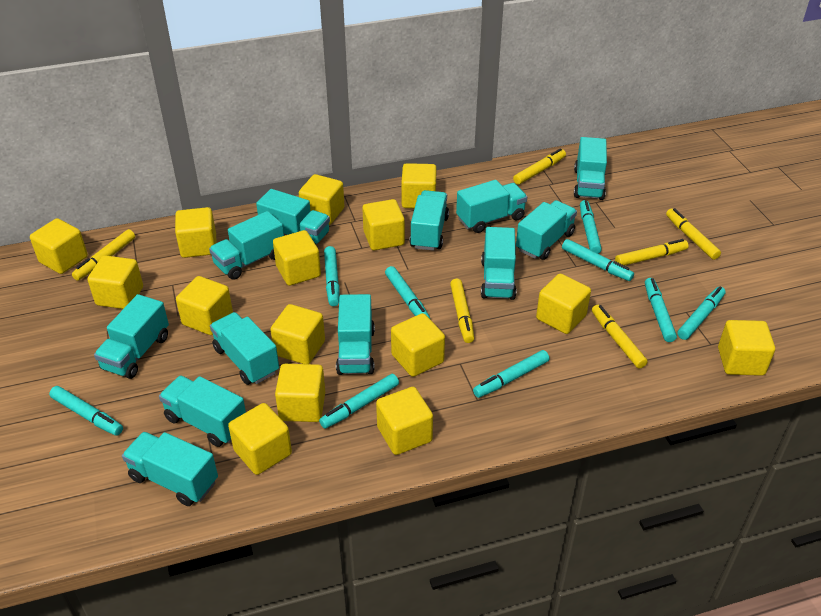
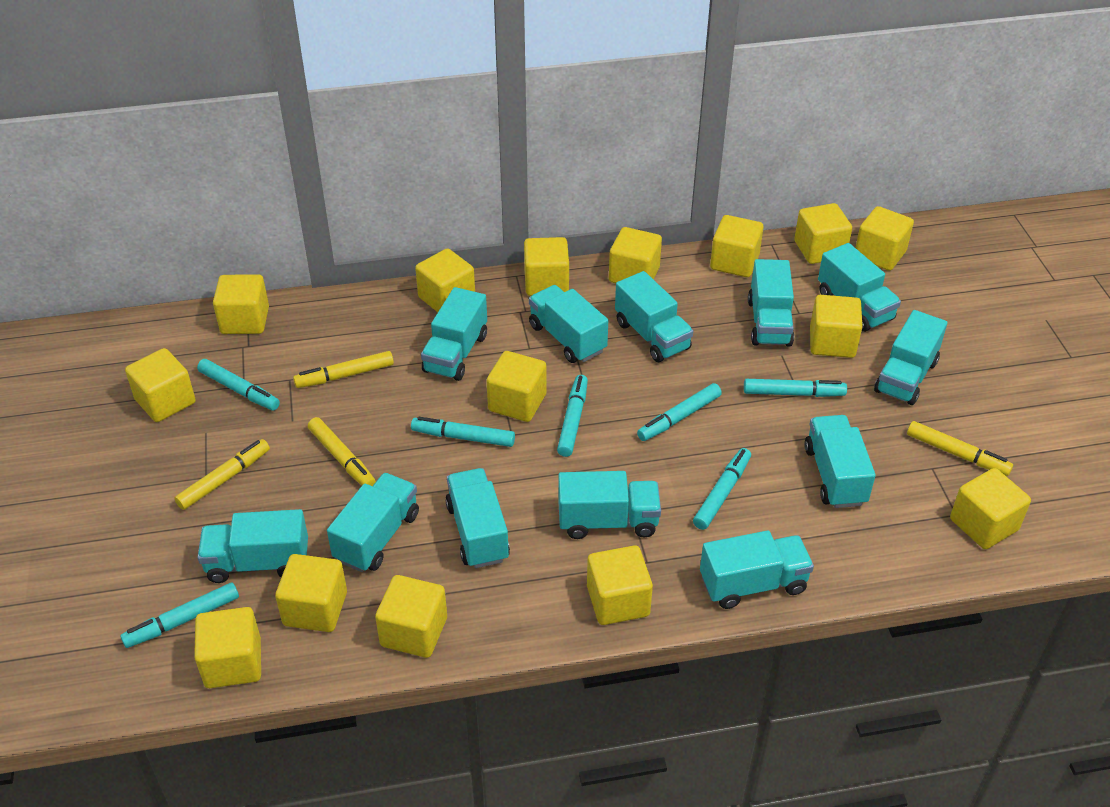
turquoise marker: 9 -> 7
yellow marker: 6 -> 4

